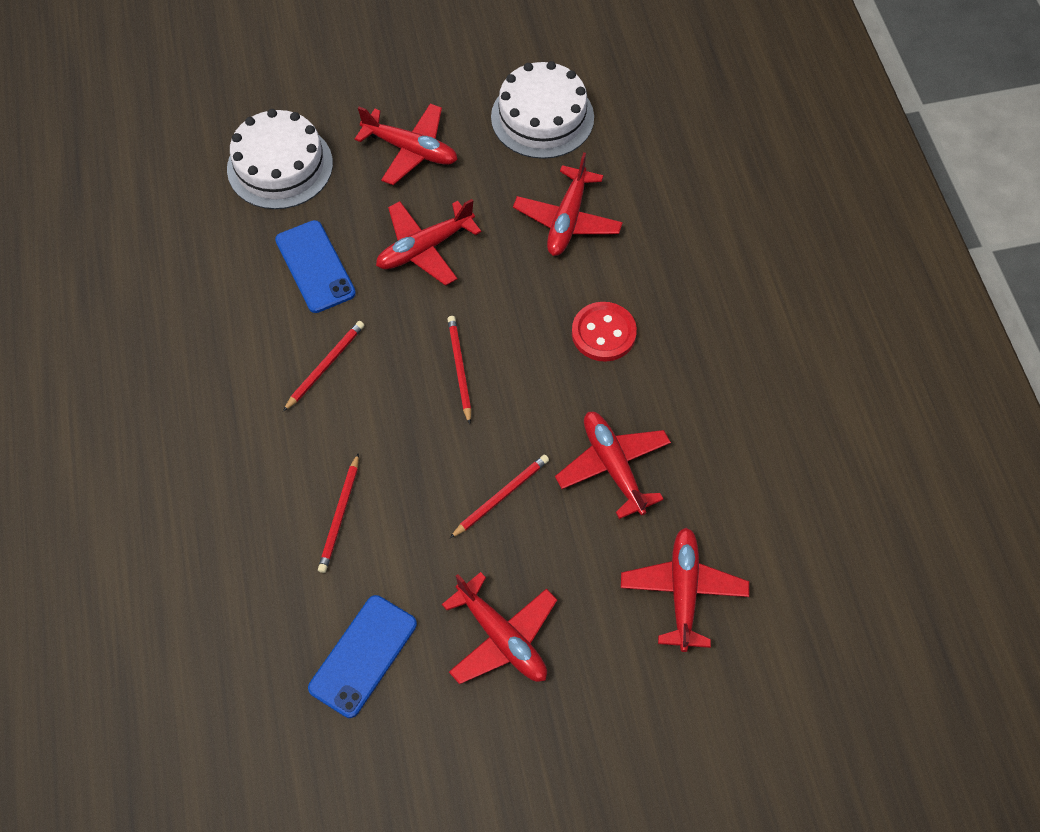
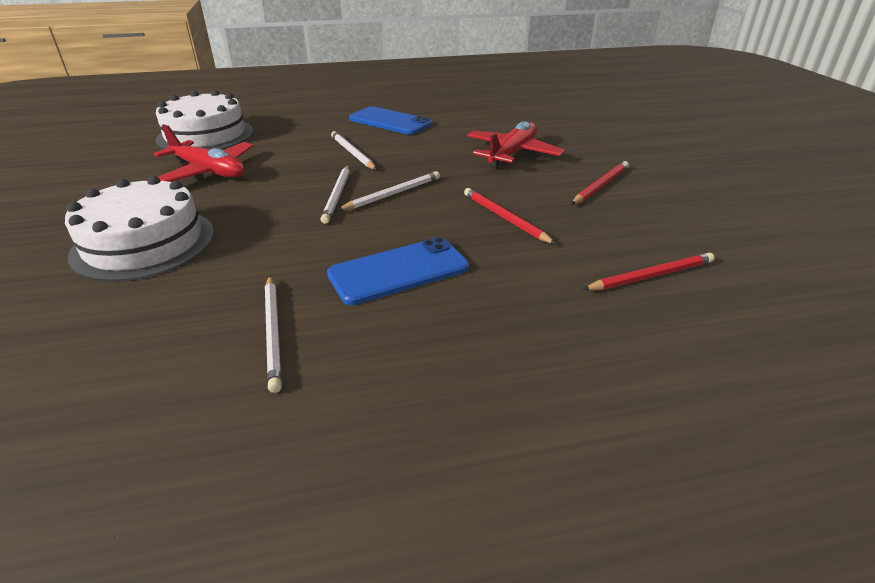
red button: 1 -> 0
red pencil: 4 -> 3
red plane: 6 -> 2
white pencil: 0 -> 4

